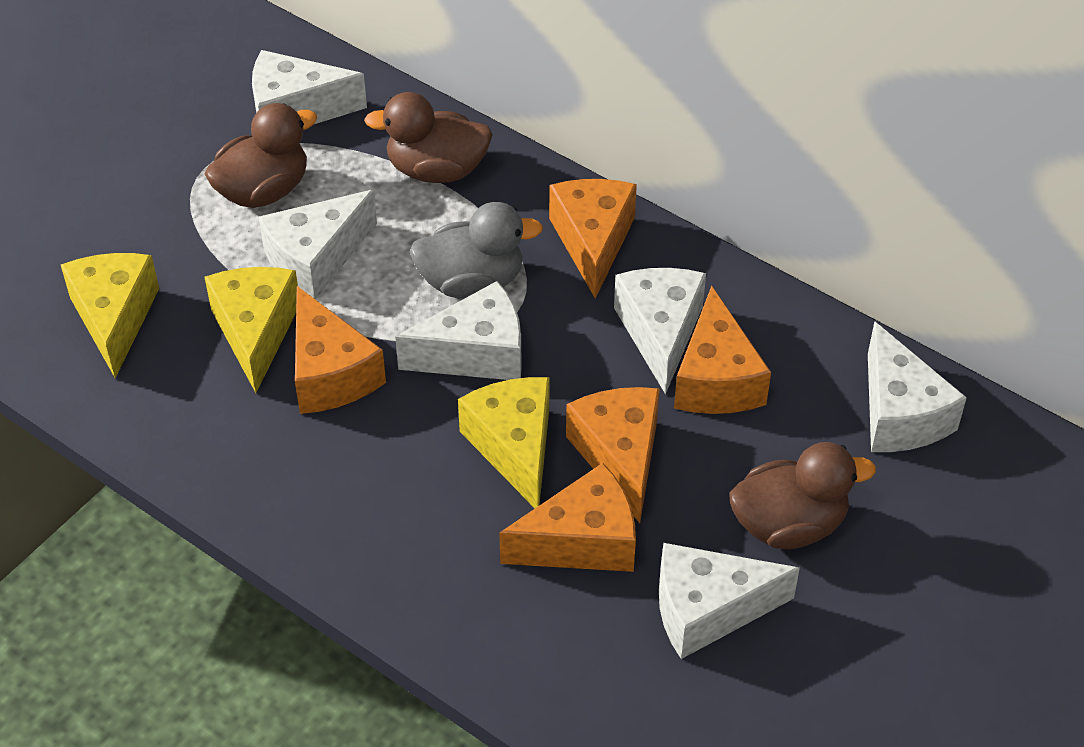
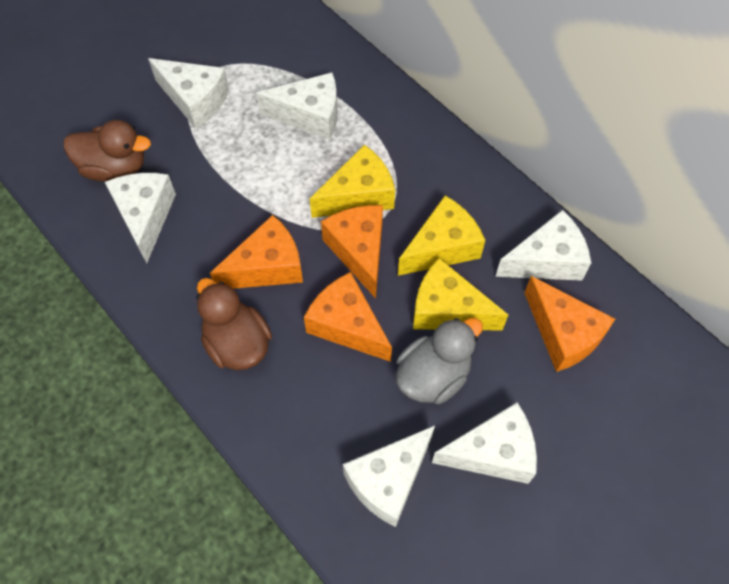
brown duck: 3 -> 2
orange cheese: 5 -> 4

